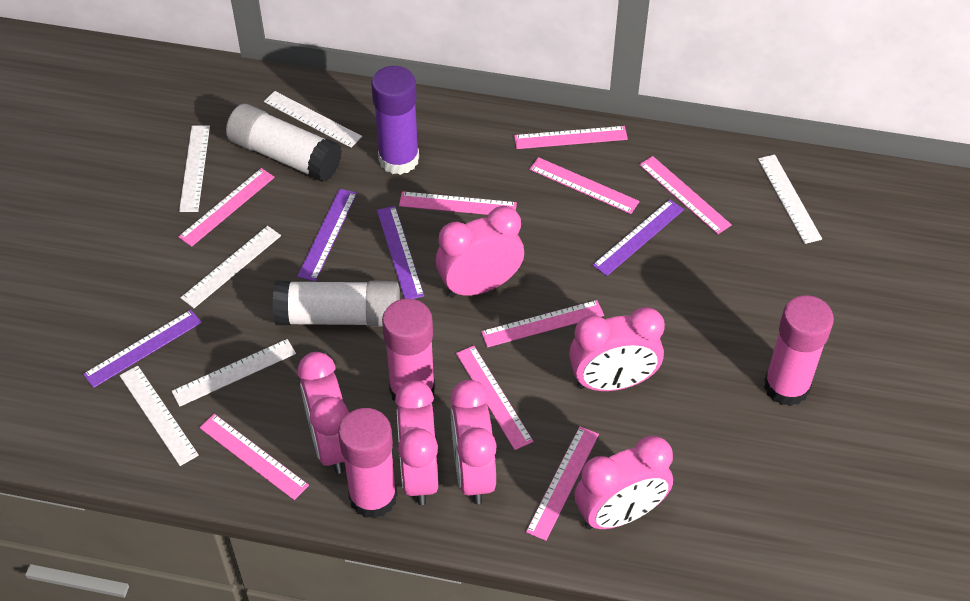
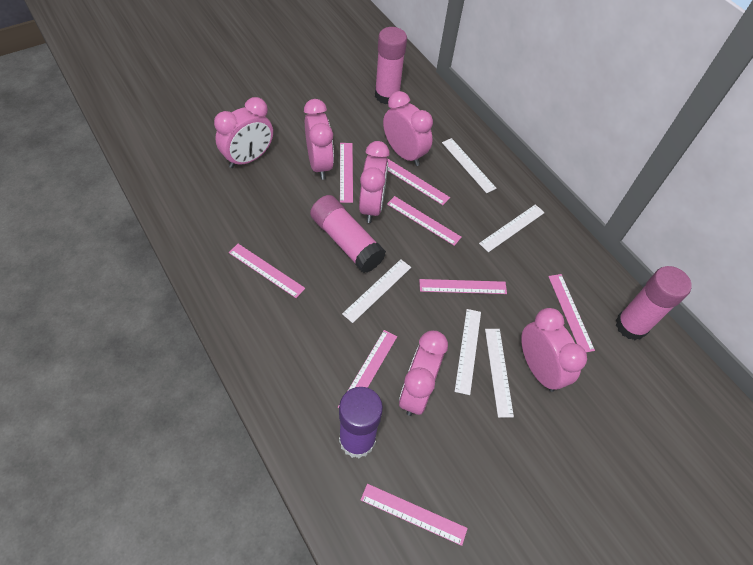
pink ruler: 9 -> 8
purple ruler: 4 -> 0
white glue stick: 2 -> 0
white ruler: 6 -> 5

